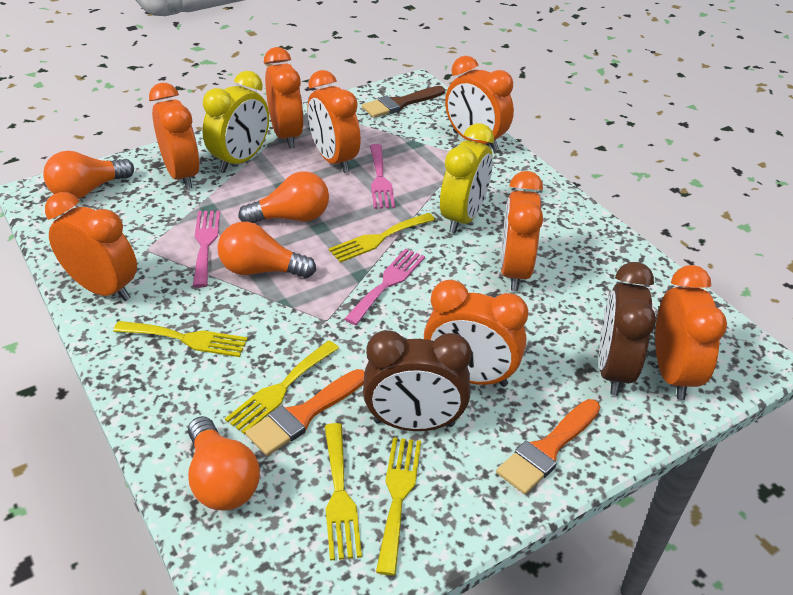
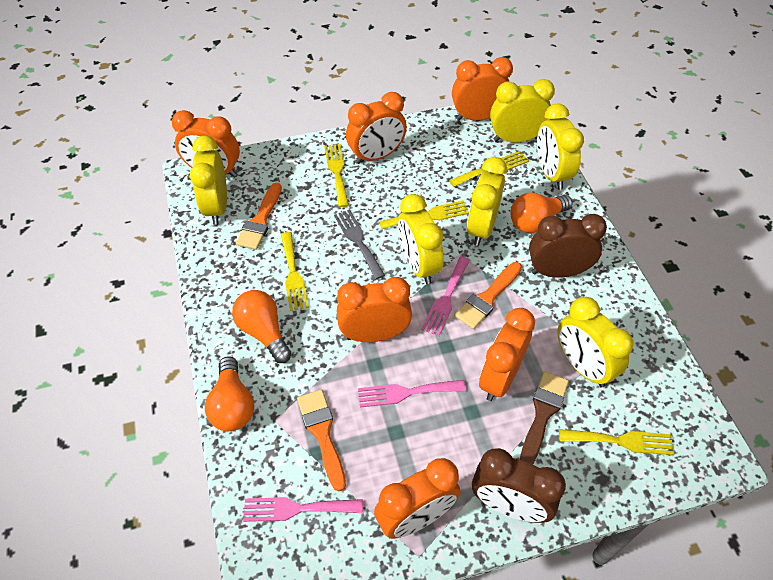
grey fork: 0 -> 1
orange brush: 2 -> 3
orange clock: 8 -> 6
orange light bulb: 4 -> 3
yellow clock: 2 -> 6

